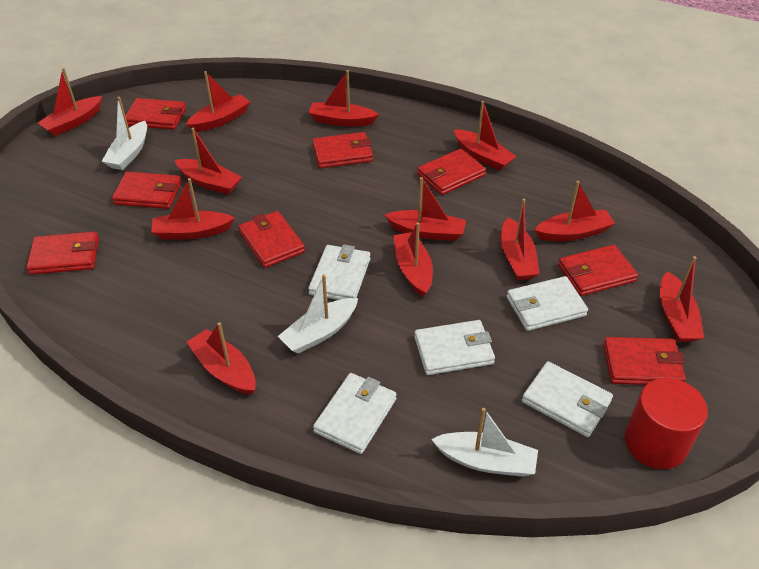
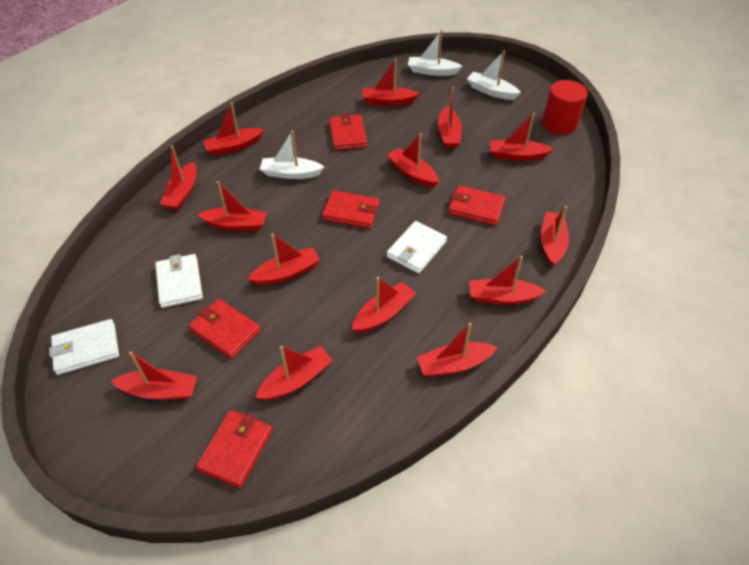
red boat: 12 -> 14
red wallet: 8 -> 5
white wallet: 5 -> 3

